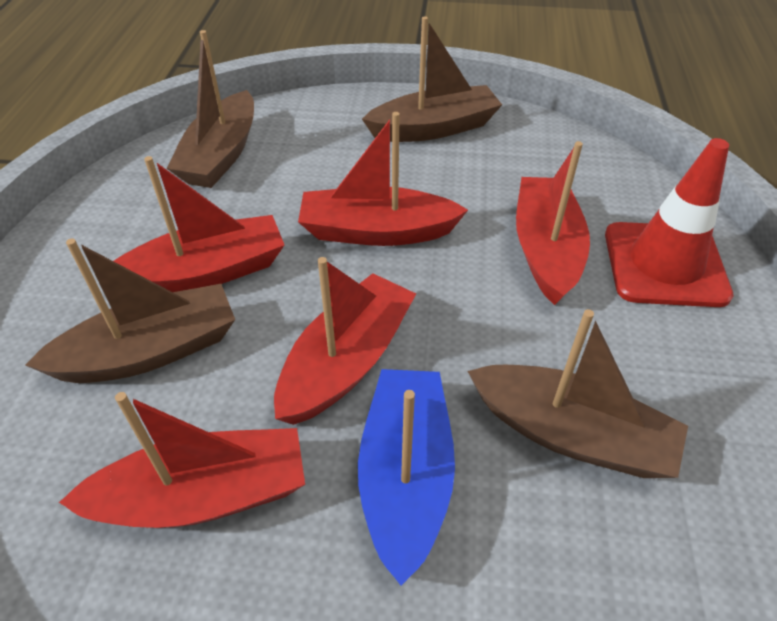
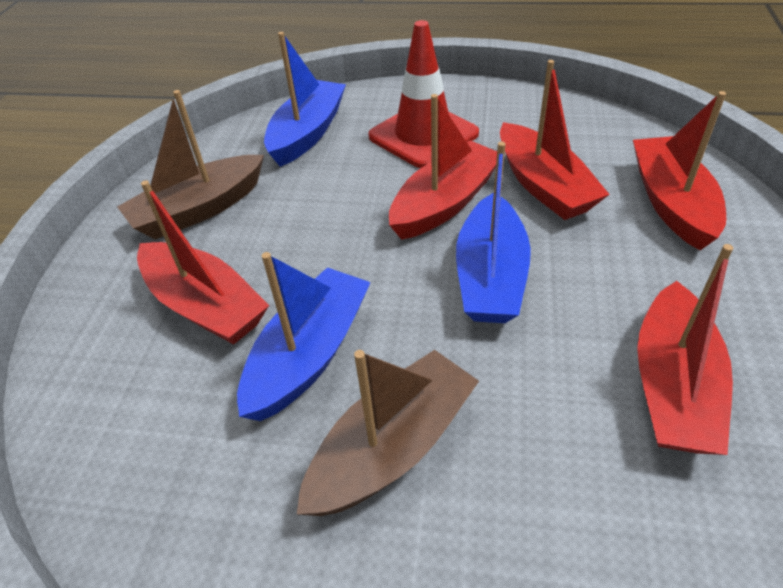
blue boat: 1 -> 3
brown boat: 4 -> 2

